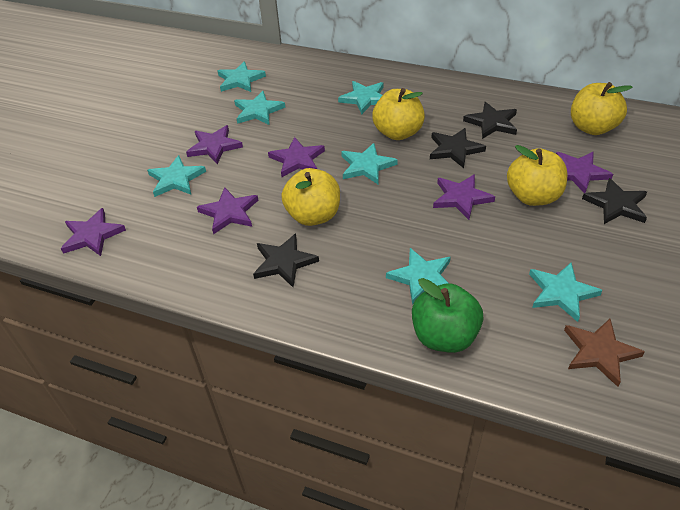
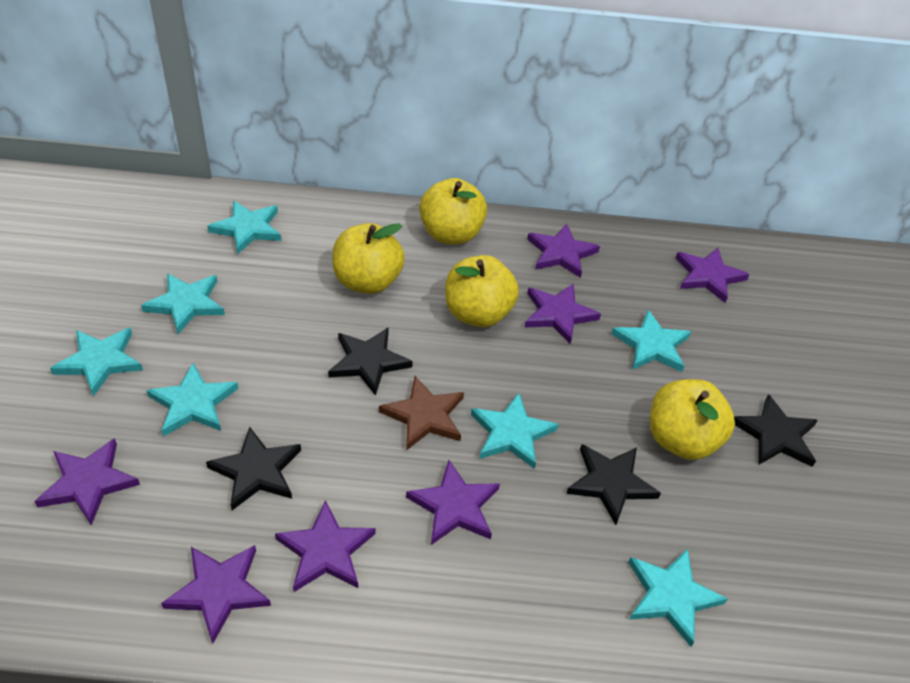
green apple: 1 -> 0
purple star: 6 -> 7

